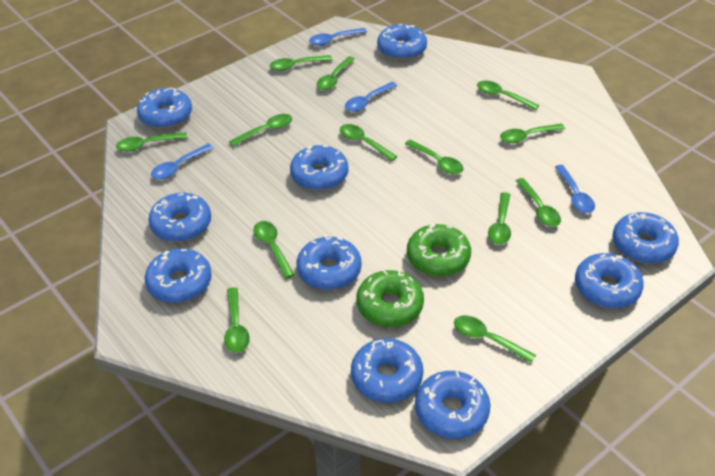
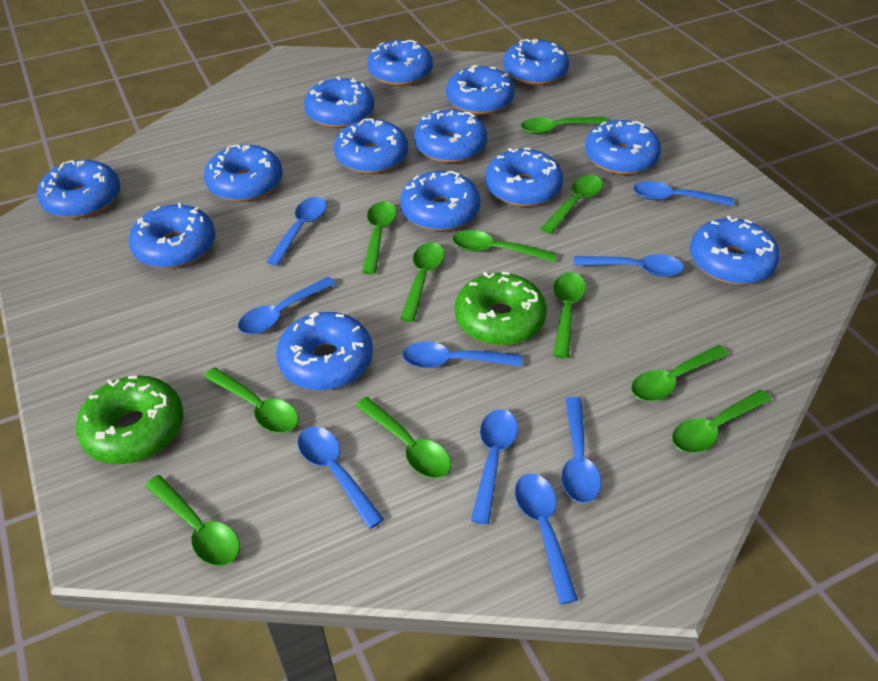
blue donut: 10 -> 14
blue spoon: 4 -> 9
green spoon: 13 -> 11

